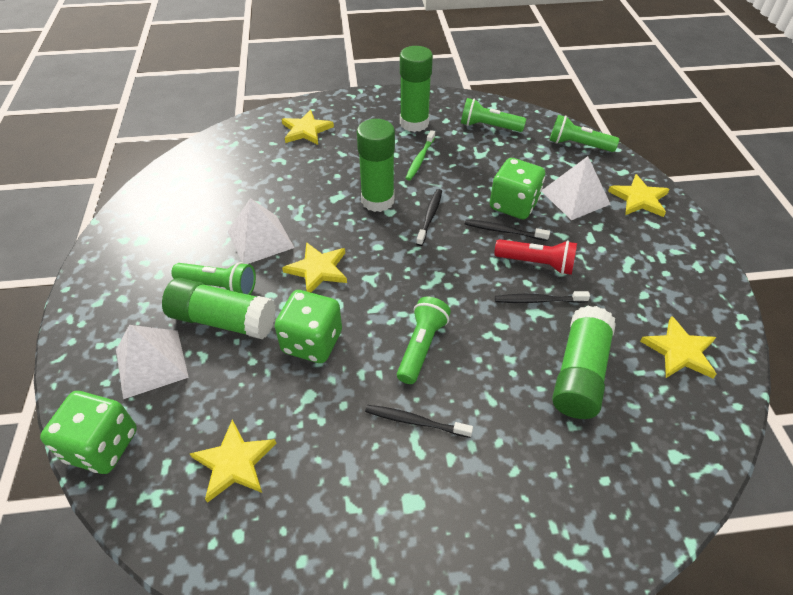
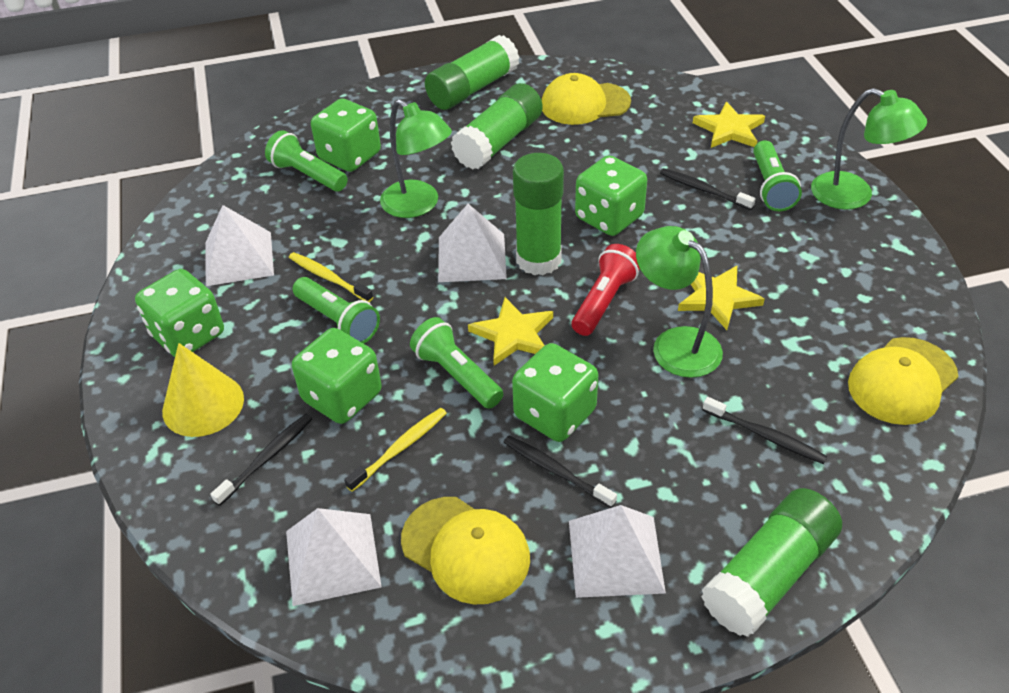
green dice: 3 -> 5
green lamp: 0 -> 3
green toothbrush: 1 -> 0
white pyramid: 3 -> 4
yellow cap: 0 -> 3
yellow cone: 0 -> 1
yellow star: 5 -> 3
yellow toothbrush: 0 -> 2

